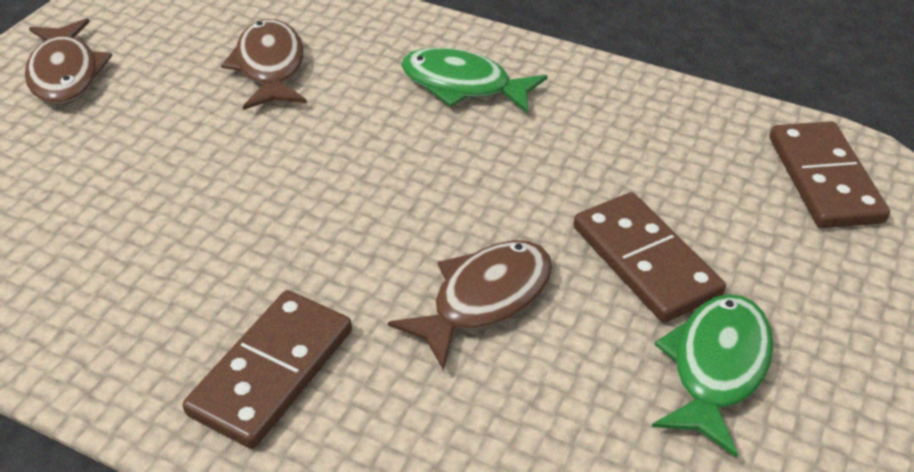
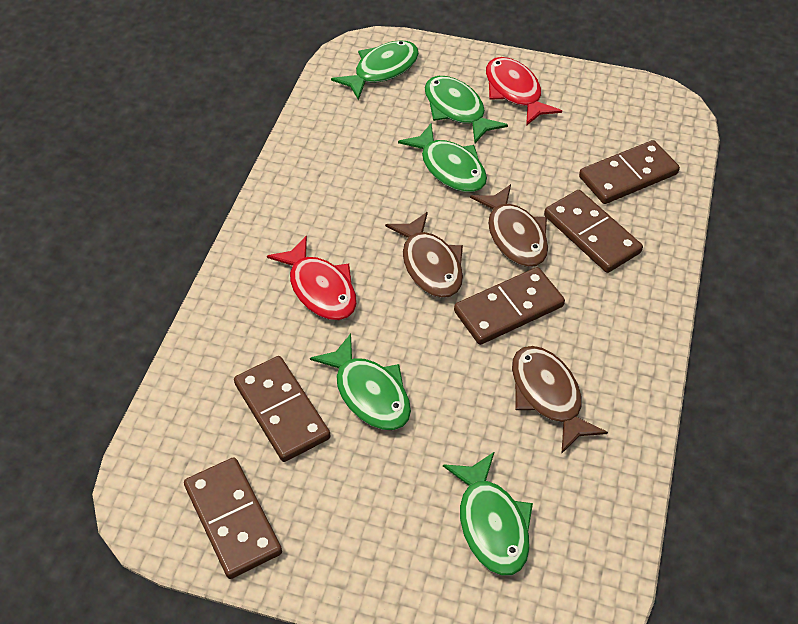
brown domino: 3 -> 5
green fish: 2 -> 5
red fish: 0 -> 2

